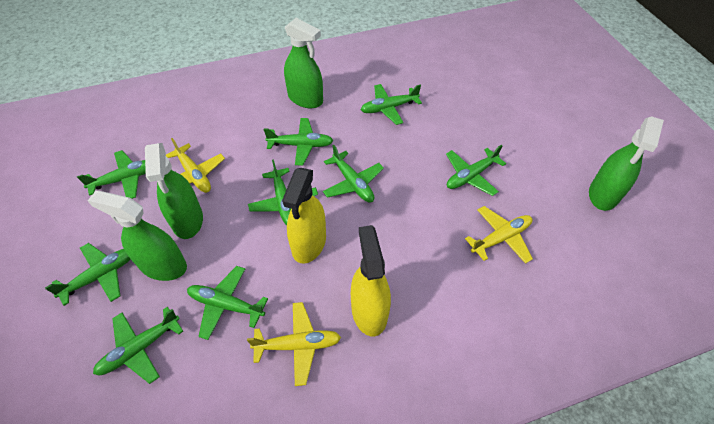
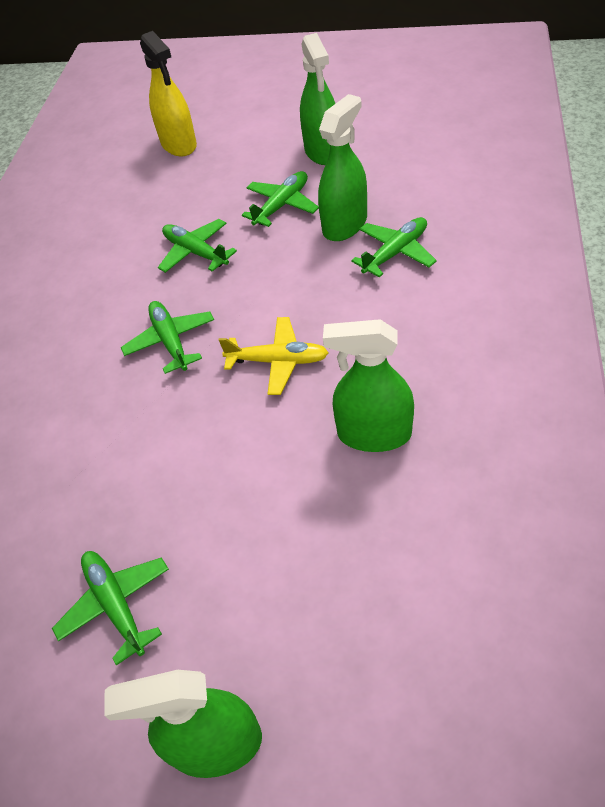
green plane: 9 -> 5
yellow plane: 3 -> 1
yellow spray bottle: 2 -> 1

